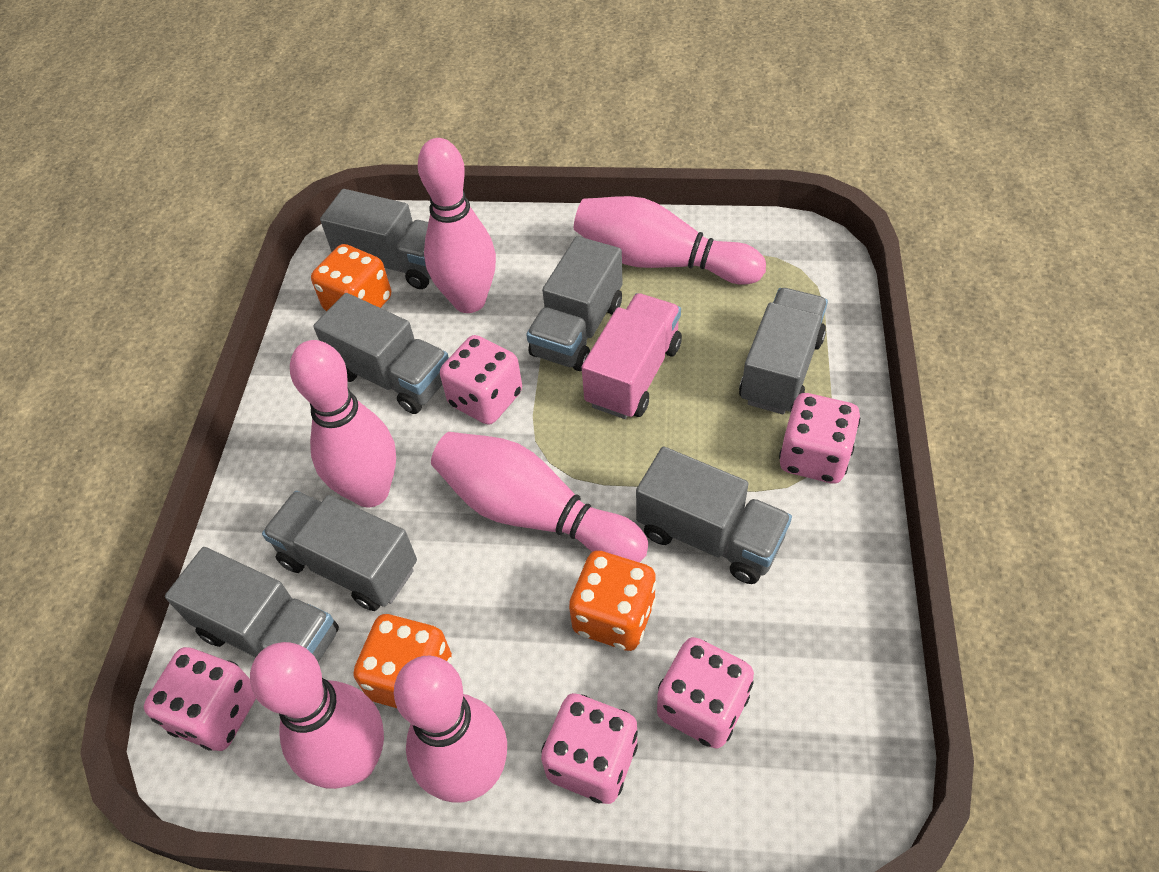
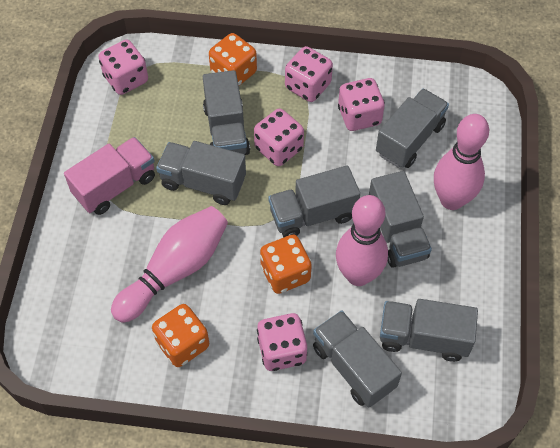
pink bowling pin: 6 -> 3

